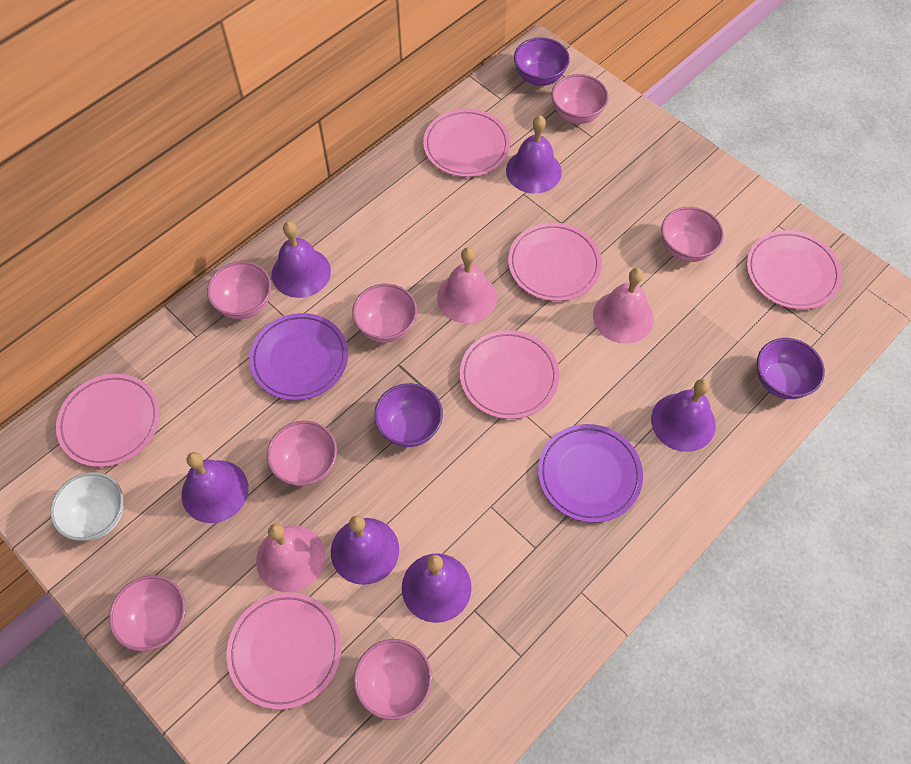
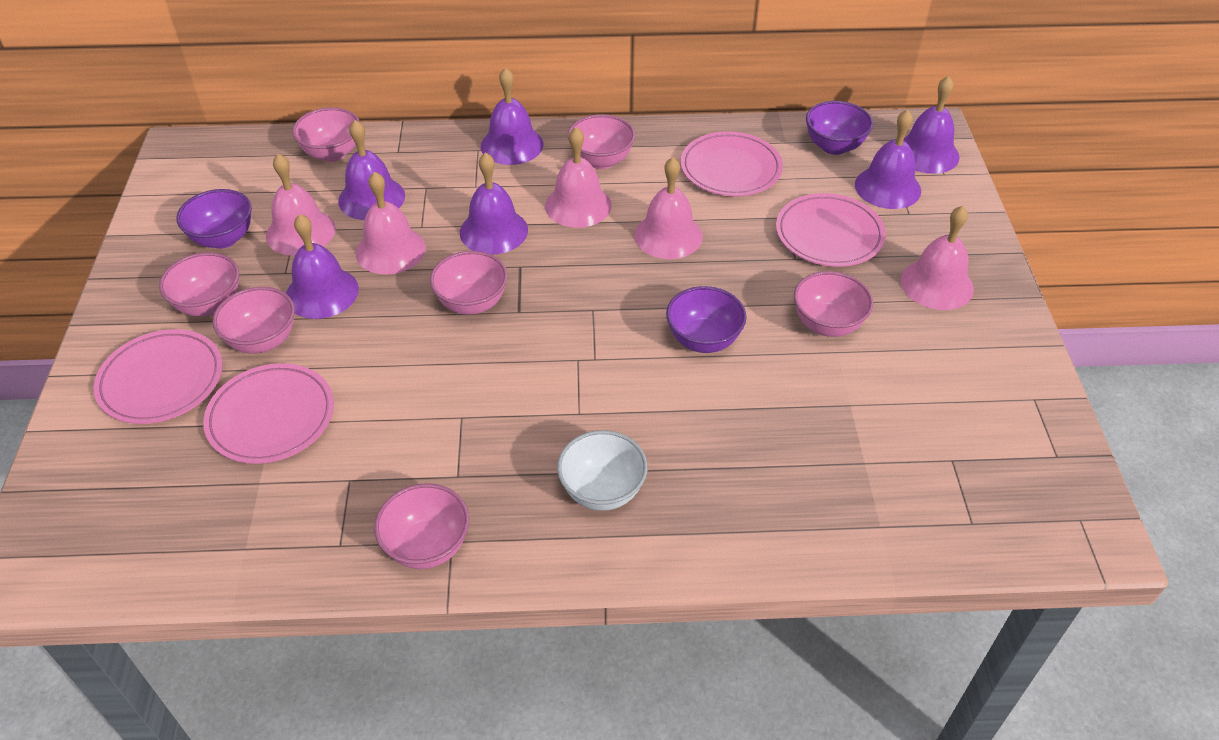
pink bell: 3 -> 5
pink plate: 6 -> 4
purple plate: 2 -> 0

